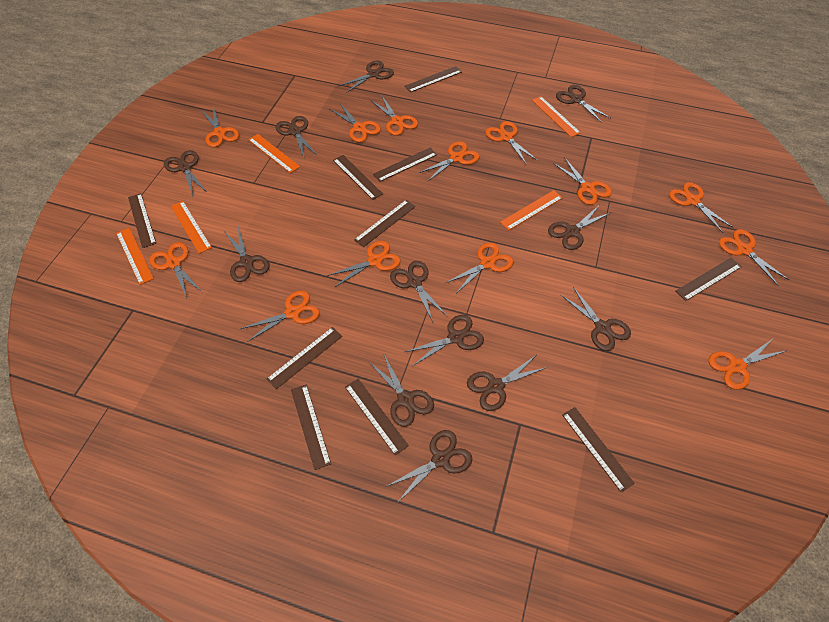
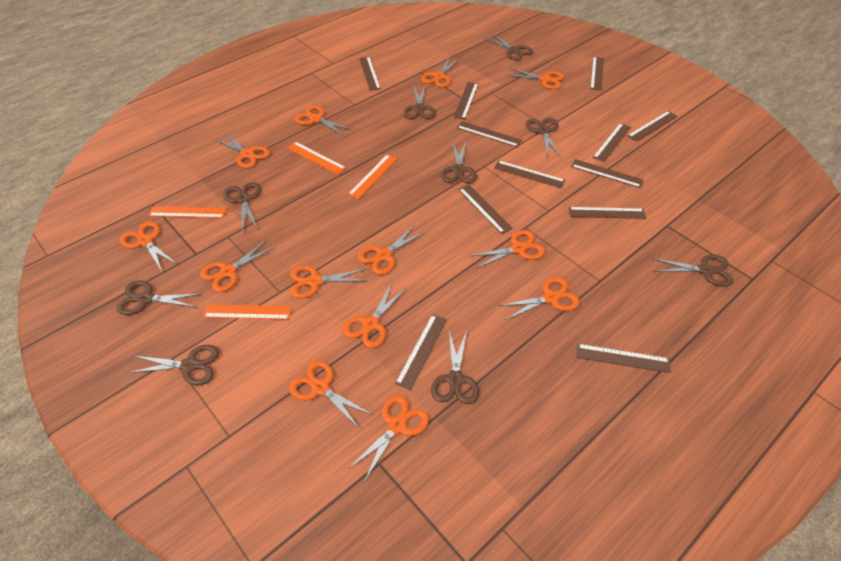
brown ruler: 10 -> 12
brown scissors: 12 -> 9
orange ruler: 5 -> 4

